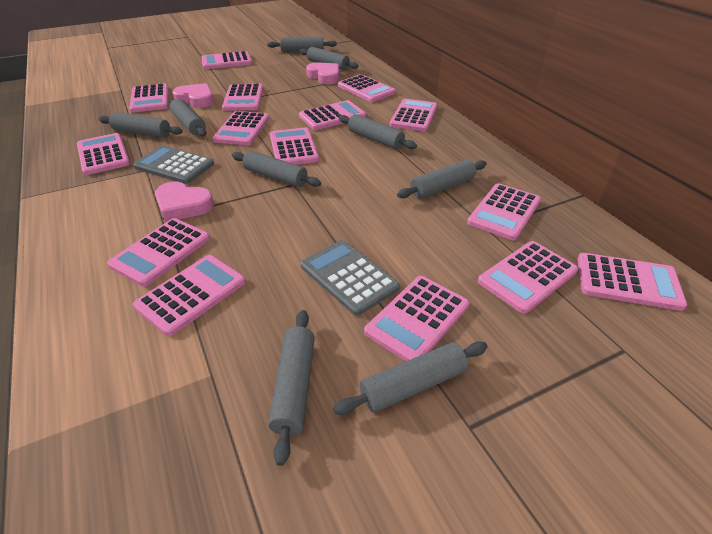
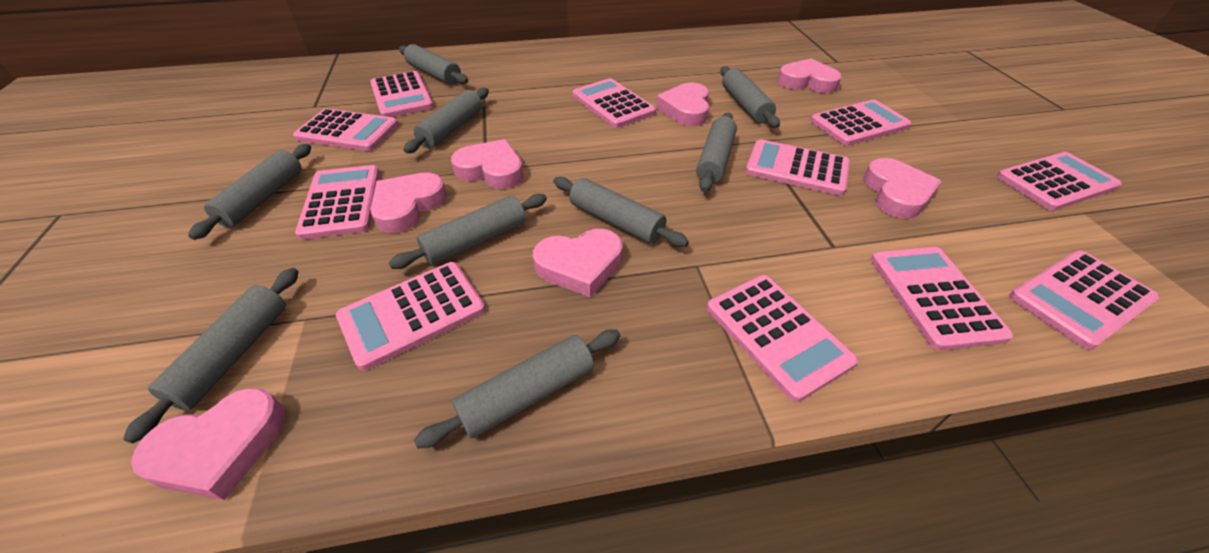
grey calculator: 2 -> 0
pink calculator: 15 -> 11
pink heart: 3 -> 7

